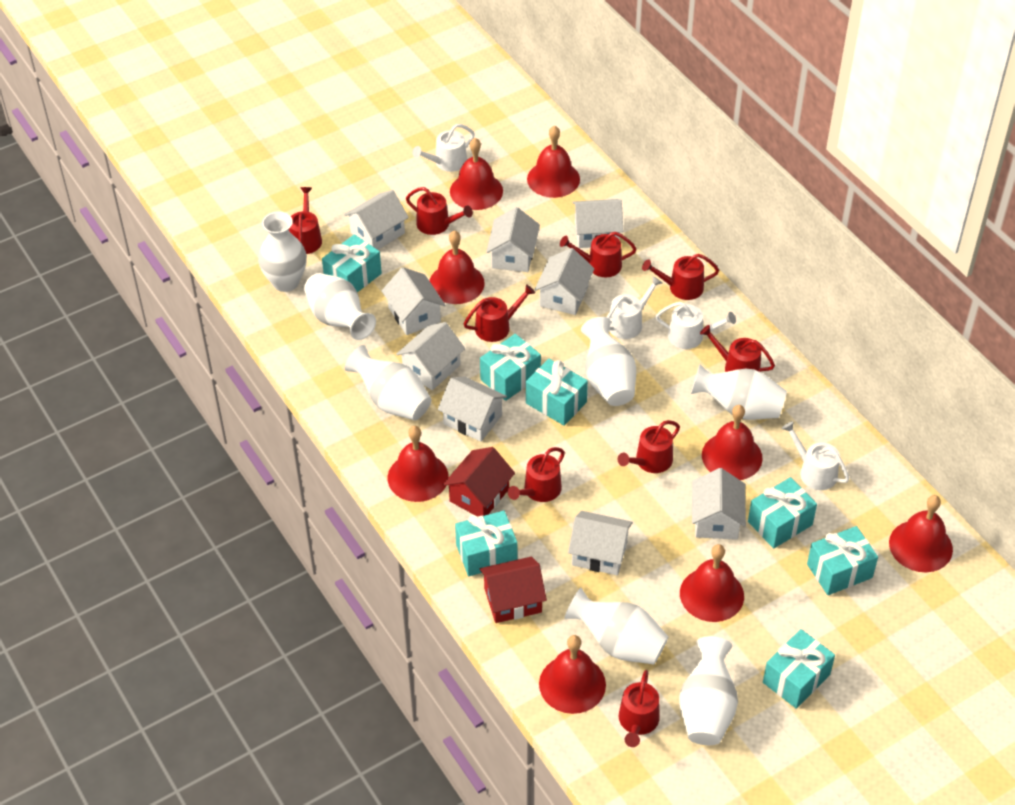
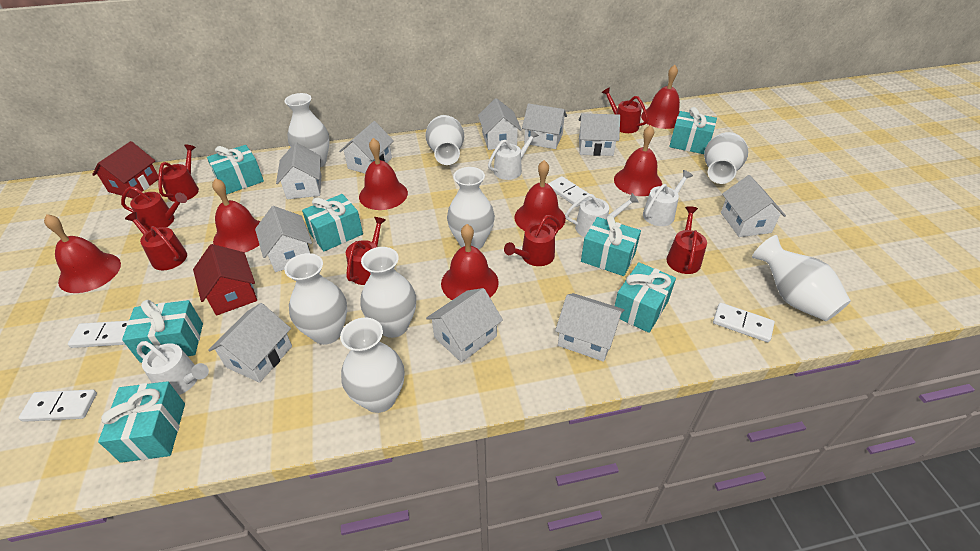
red bell: 8 -> 7
red watering can: 9 -> 7
white domino: 0 -> 4
white house: 9 -> 10
white vase: 7 -> 8

